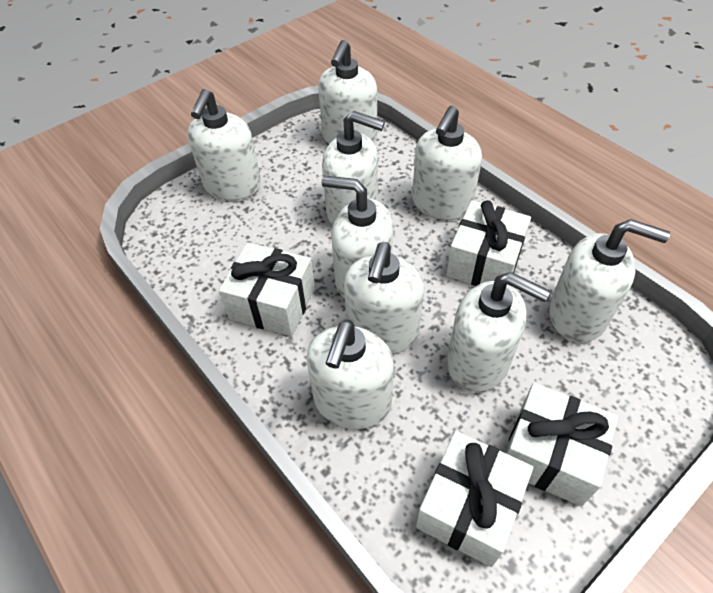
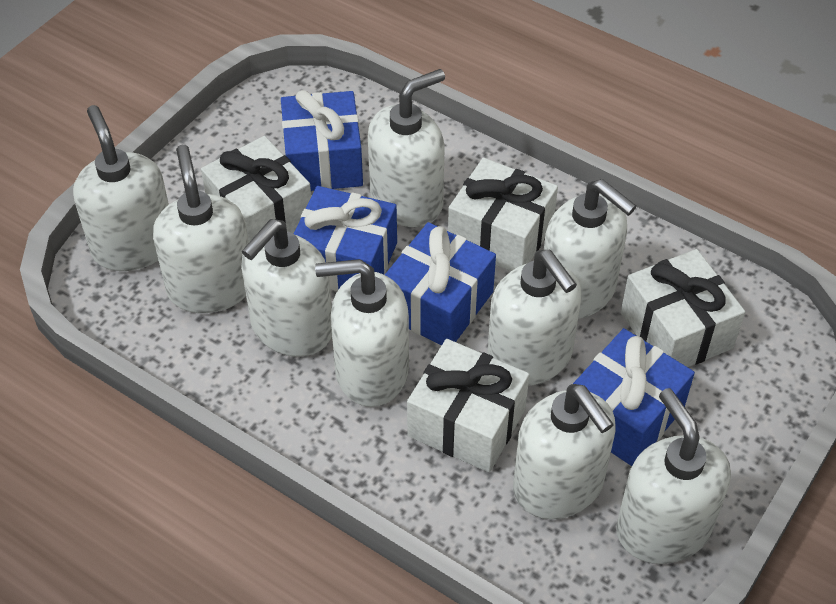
blue gift: 0 -> 4

